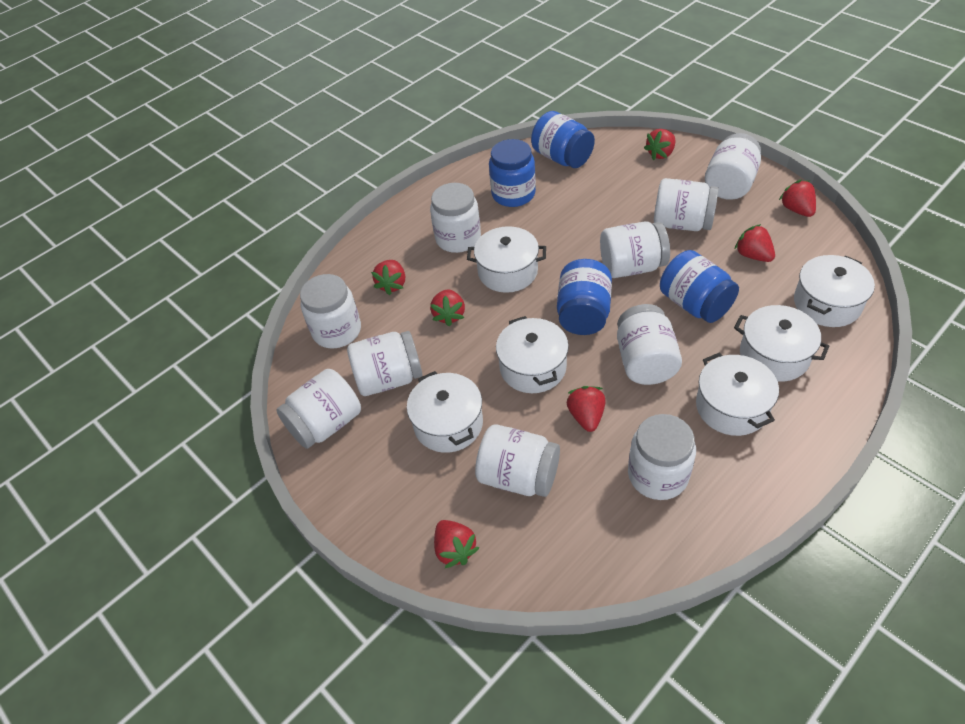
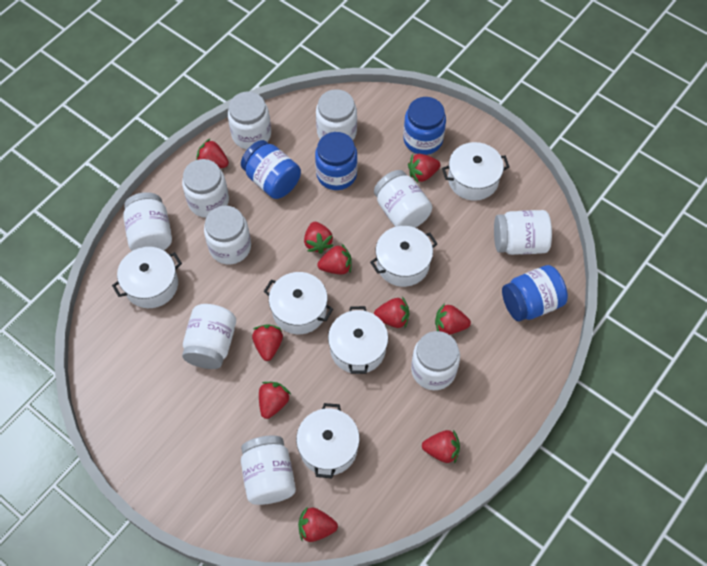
red strawberry: 7 -> 10

